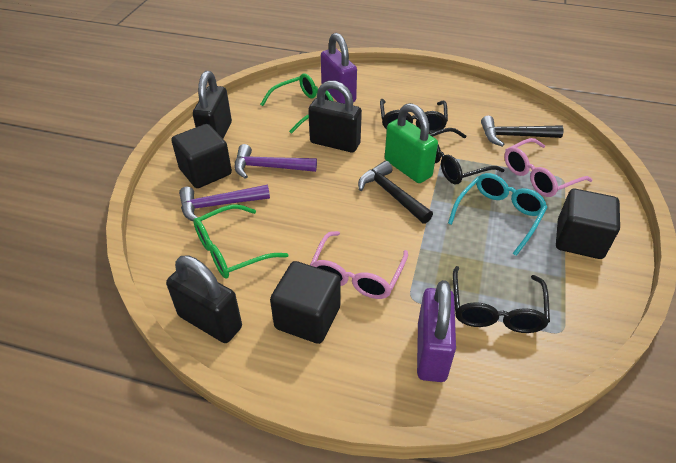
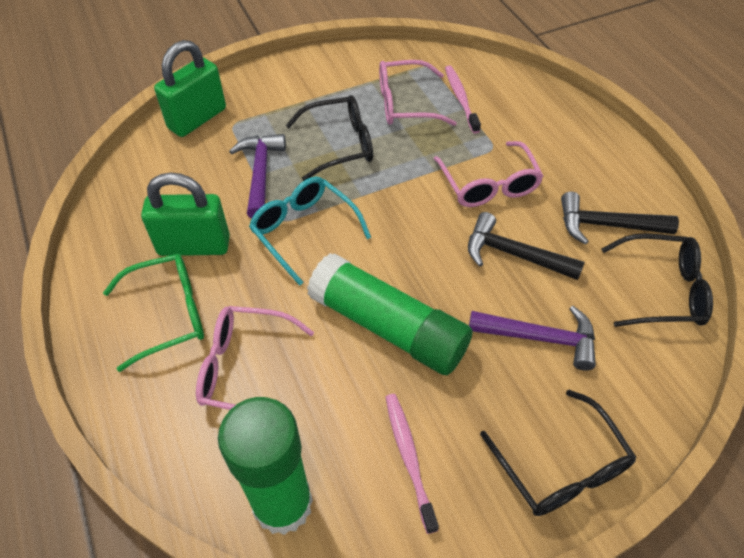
black cube: 3 -> 0
black padlock: 3 -> 0
green glasses: 2 -> 1
green glue stick: 0 -> 2
green padlock: 1 -> 2
pink glasses: 2 -> 3
pink toothbrush: 0 -> 2
purple padlock: 2 -> 0

